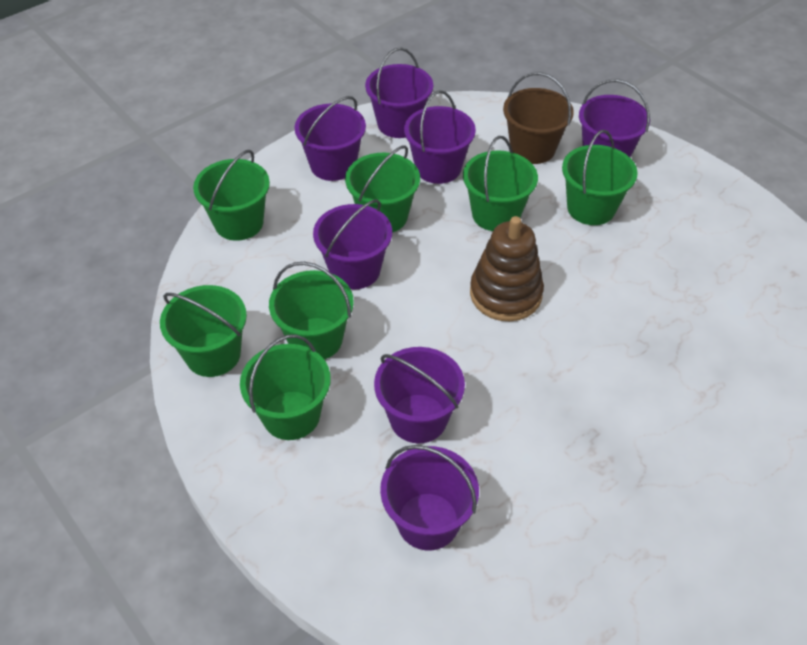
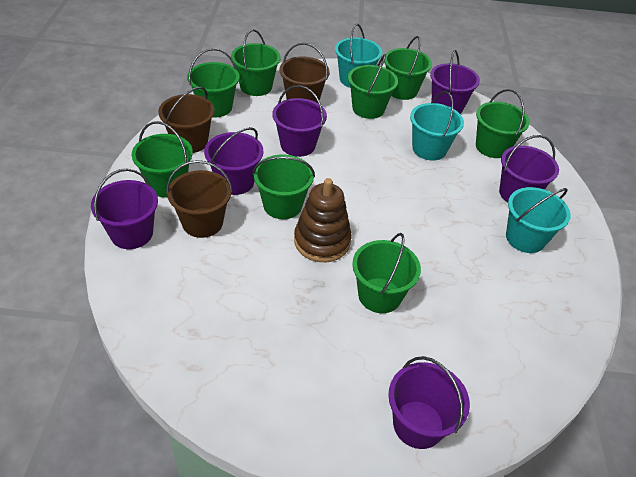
brown bucket: 1 -> 3
green bucket: 7 -> 8
purple bucket: 7 -> 6
turquoise bucket: 0 -> 3

